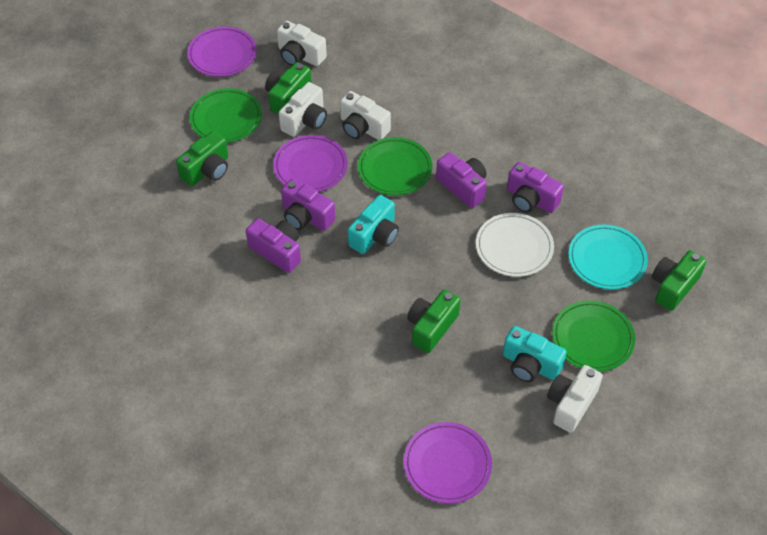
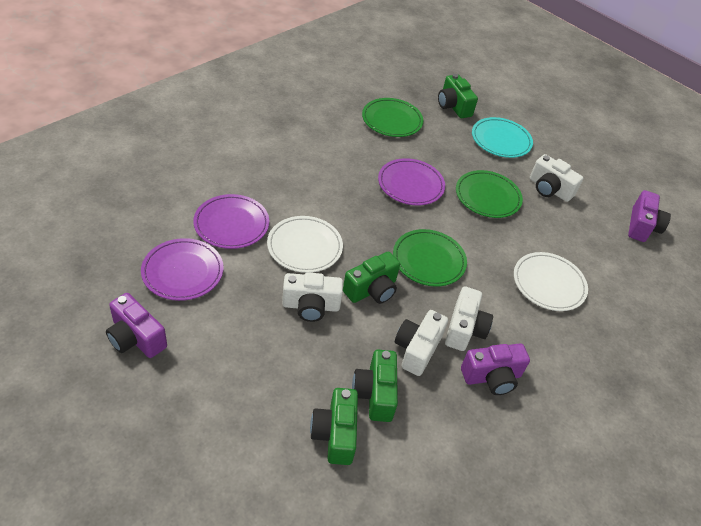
purple camera: 4 -> 3
turquoise camera: 2 -> 0
white plate: 1 -> 2

